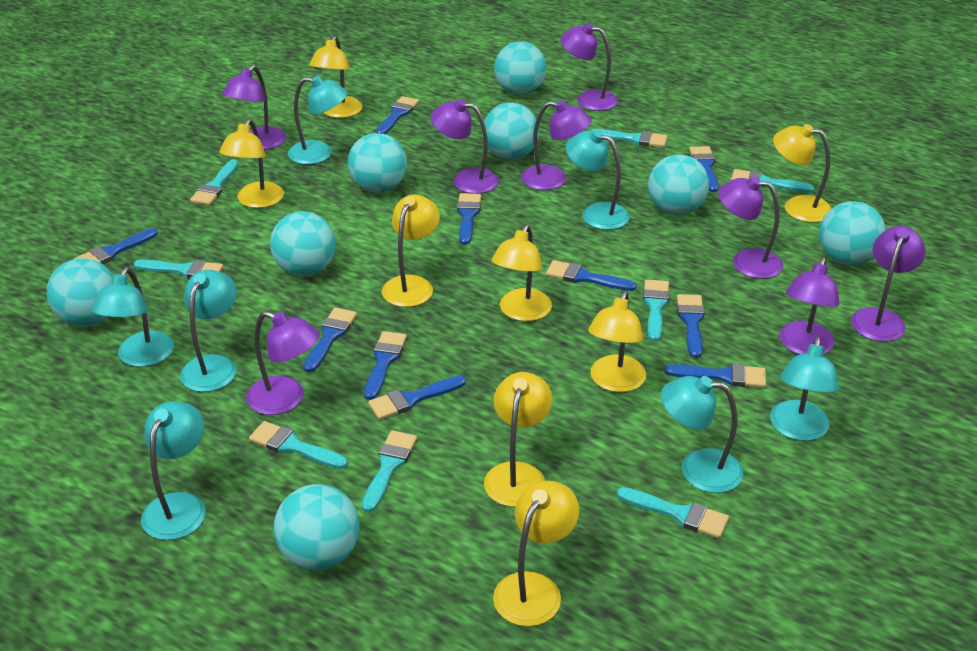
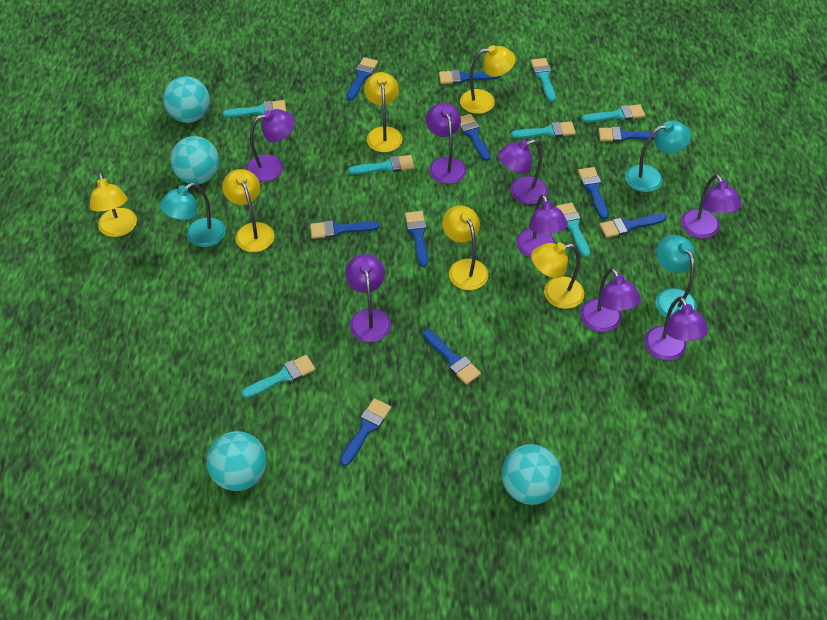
turquoise ball: 8 -> 4
turquoise brush: 8 -> 7
turquoise lamp: 7 -> 3
yellow lamp: 8 -> 6

